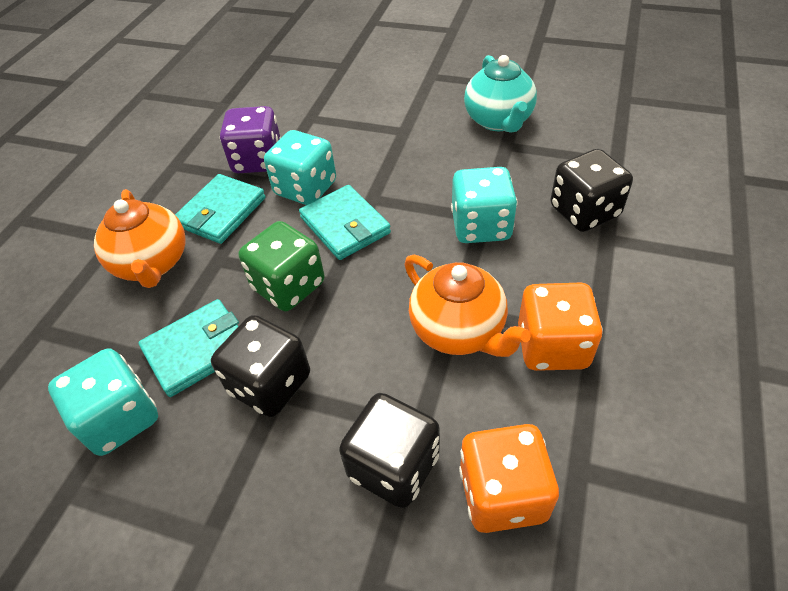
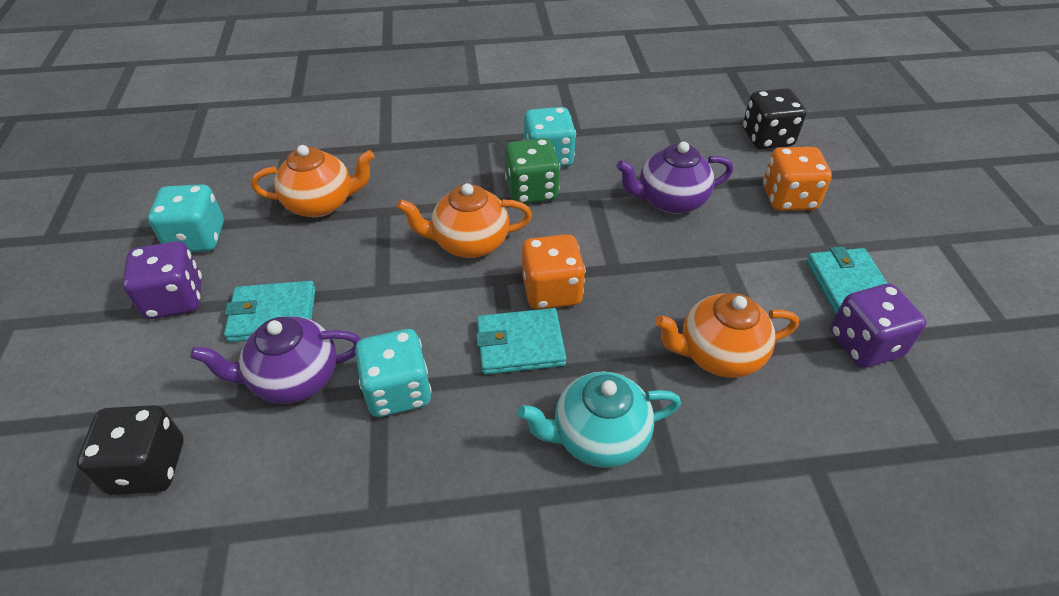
black dice: 3 -> 2
orange teapot: 2 -> 3
purple dice: 1 -> 2
purple teapot: 0 -> 2

